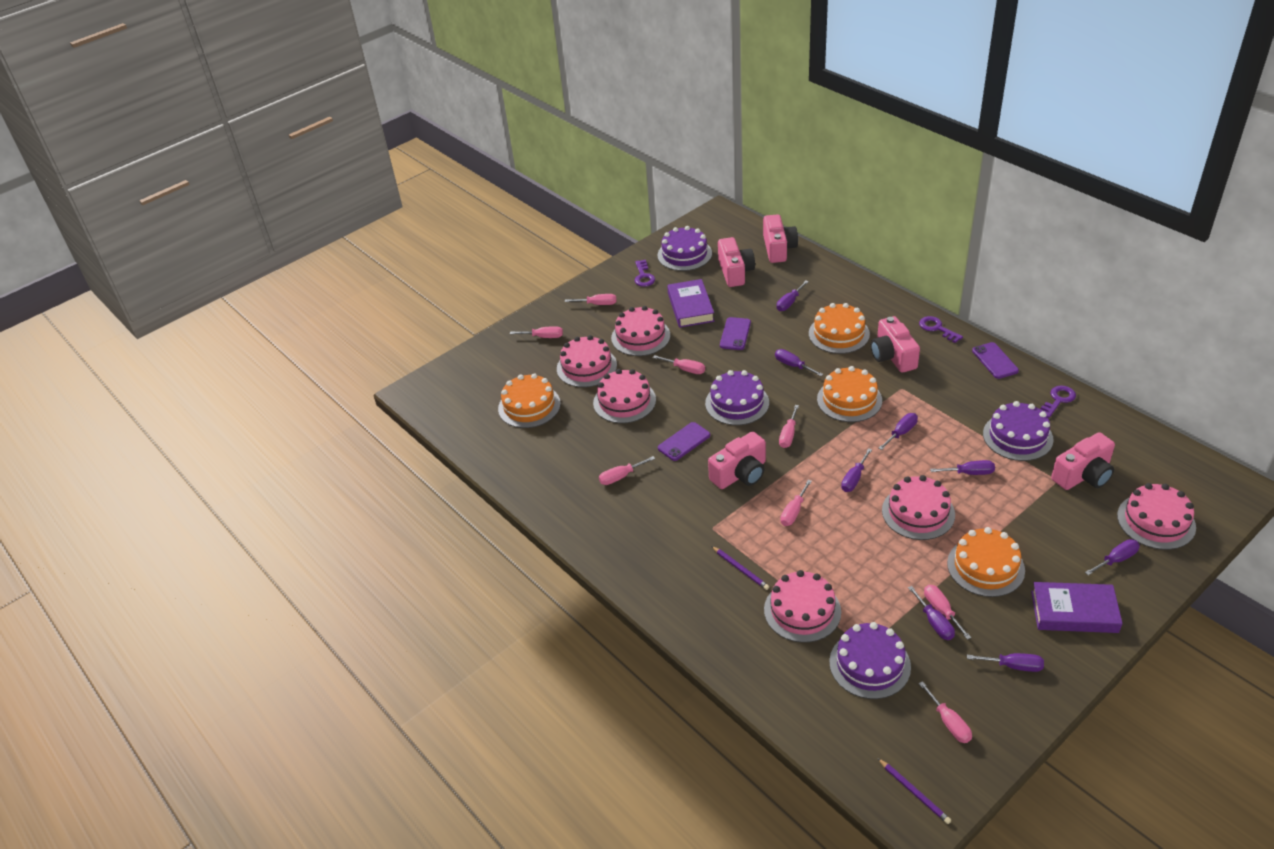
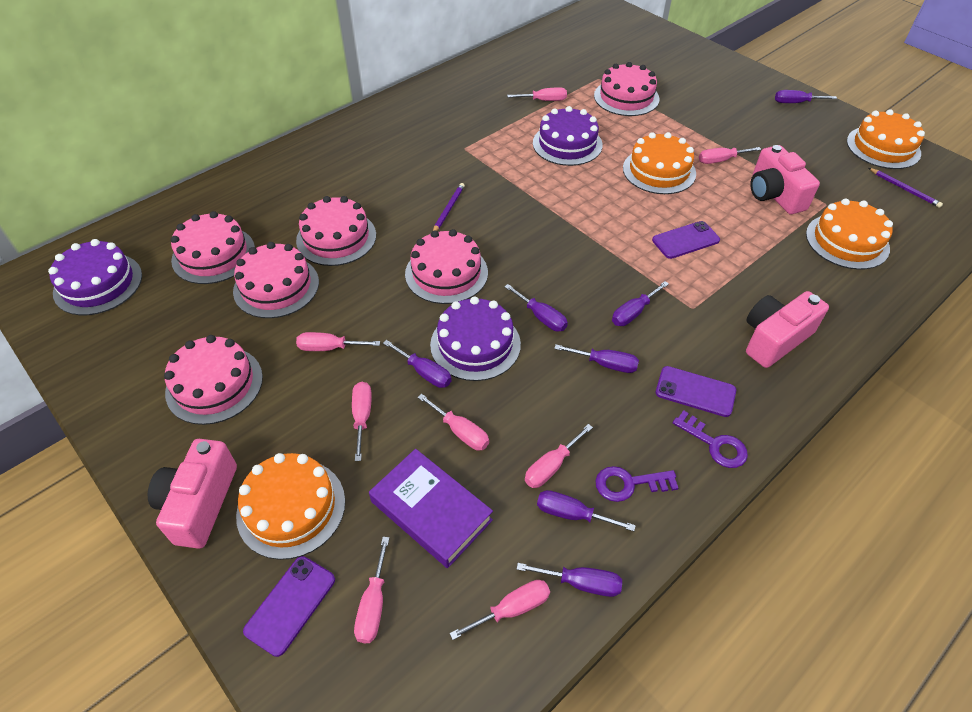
pink camera: 5 -> 3
purple book: 2 -> 1
purple cake: 4 -> 3
purple key: 3 -> 2
purple screwdriver: 8 -> 7

